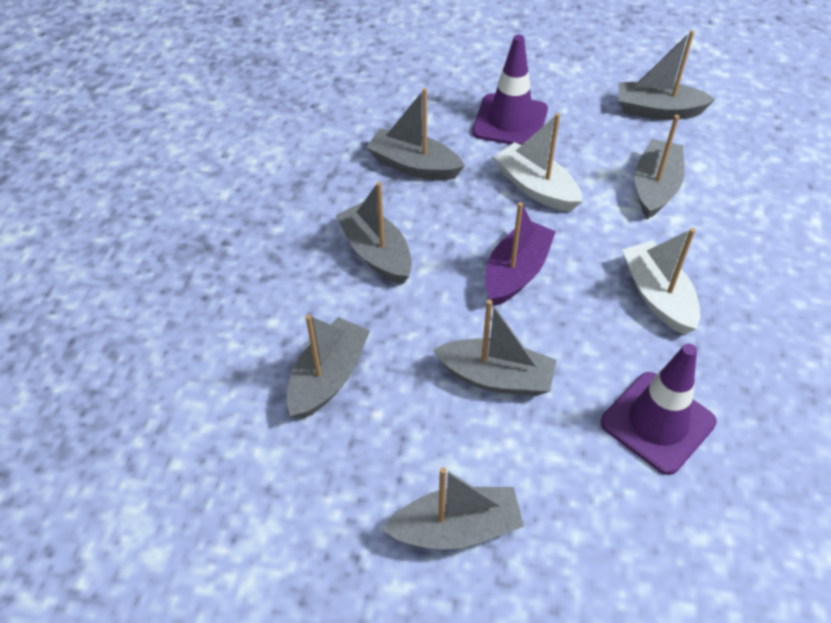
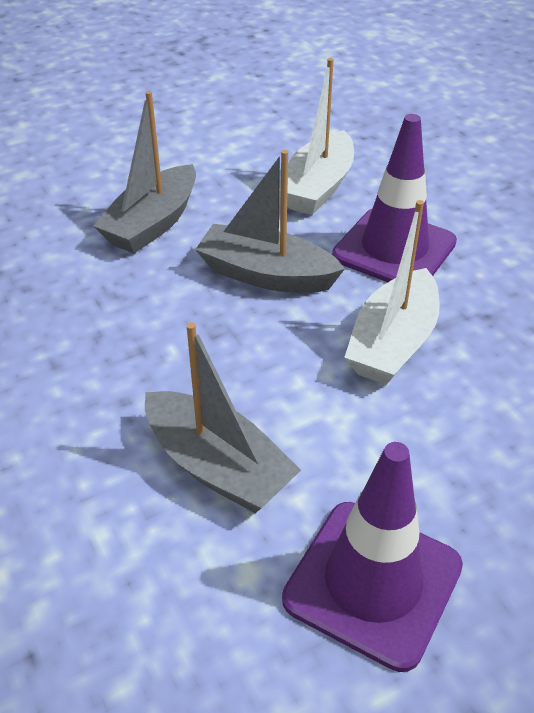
grey boat: 7 -> 3
purple boat: 1 -> 0

